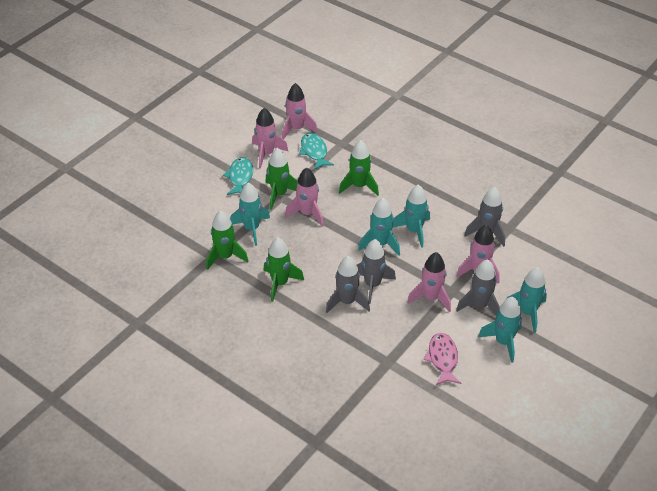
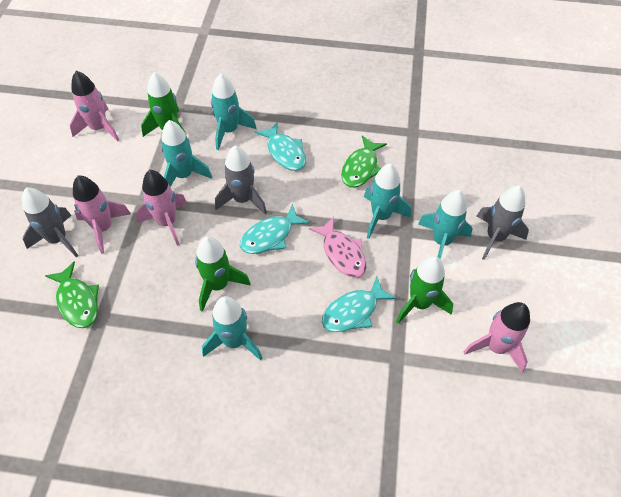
green fish: 0 -> 2
green rocket: 4 -> 3
grey rocket: 4 -> 3
pink rocket: 5 -> 4
turquoise fish: 2 -> 3

